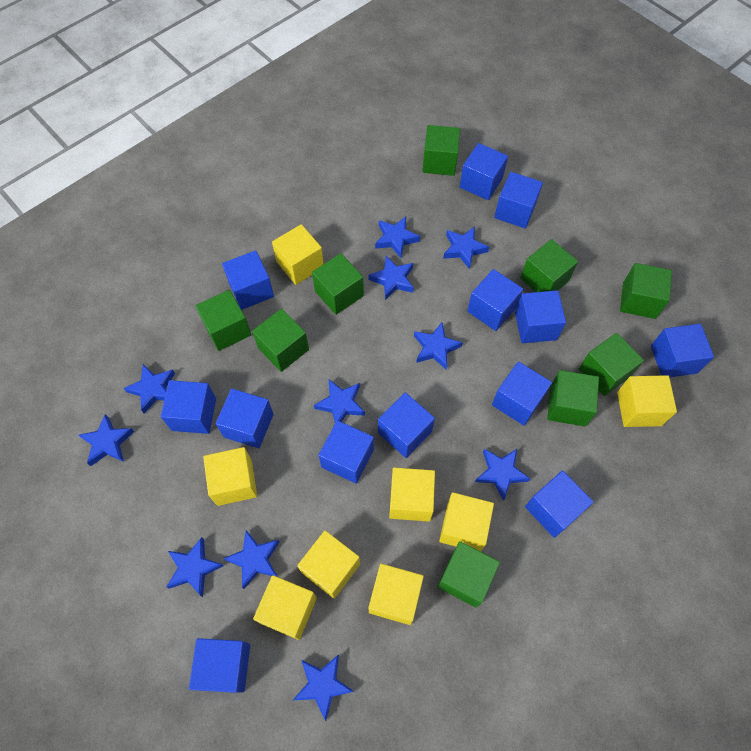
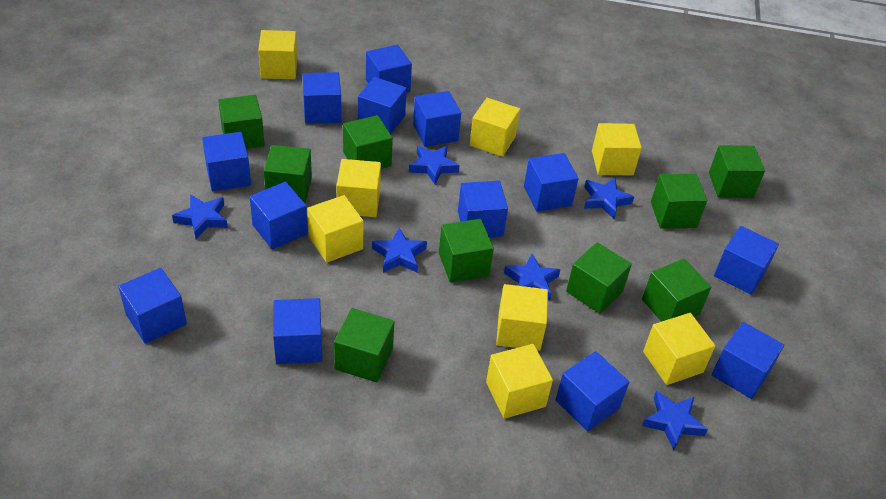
blue star: 11 -> 6

